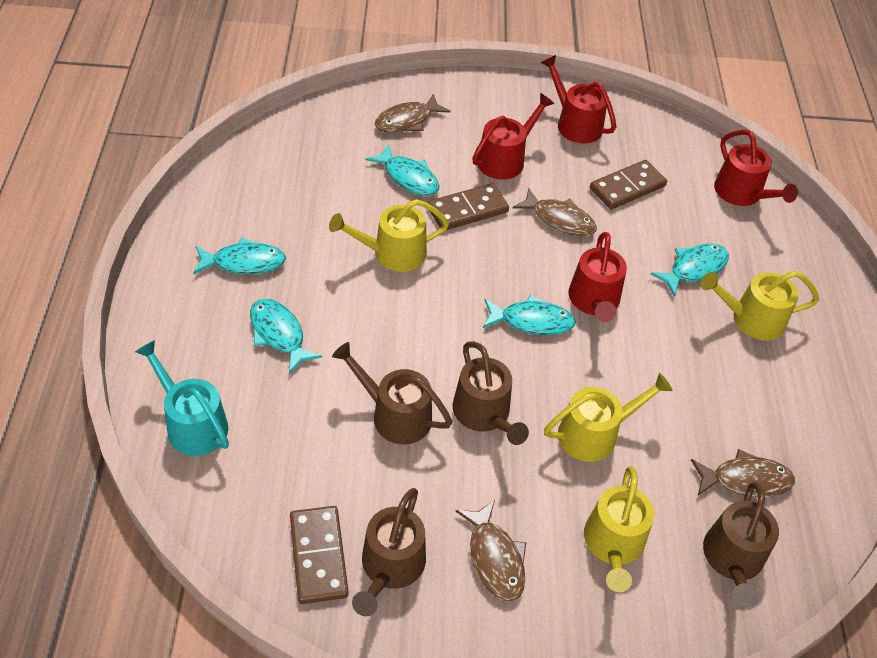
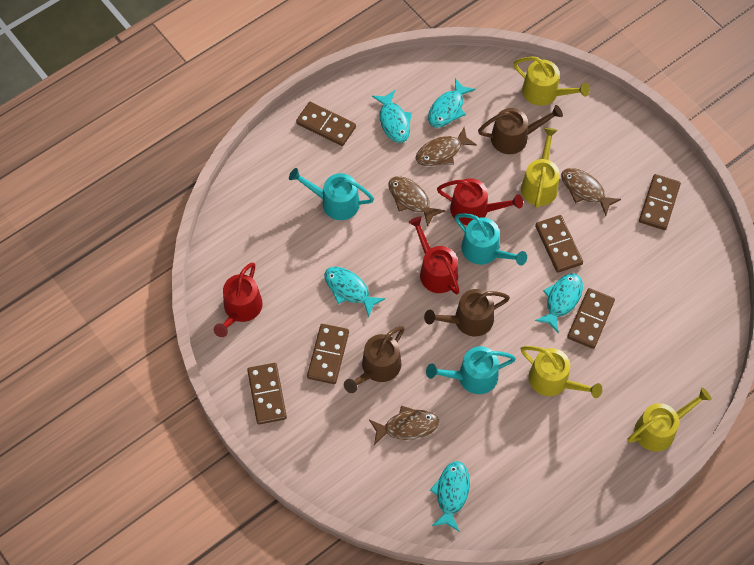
brown domino: 3 -> 6
brown watering can: 4 -> 3
red watering can: 4 -> 3
turquoise watering can: 1 -> 3

